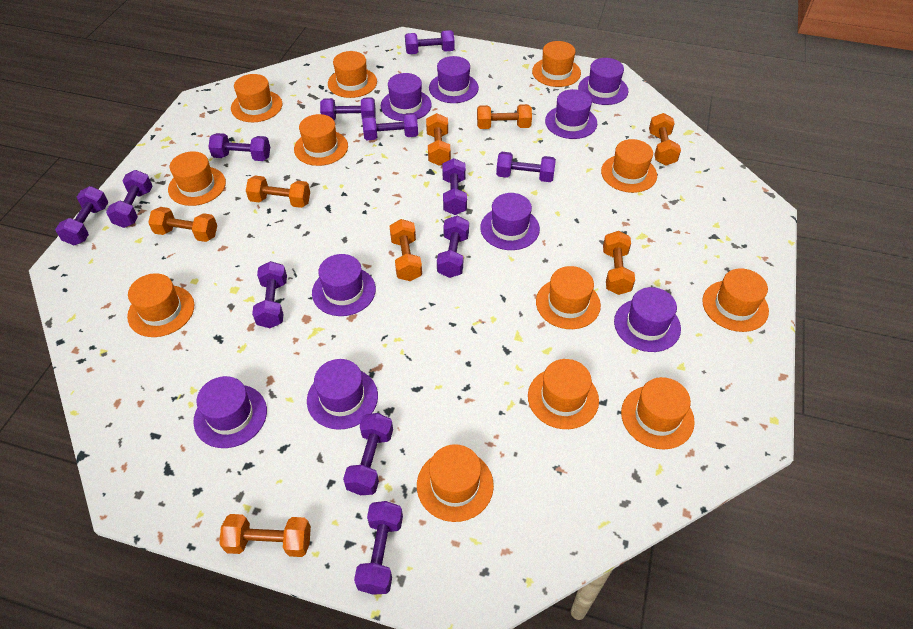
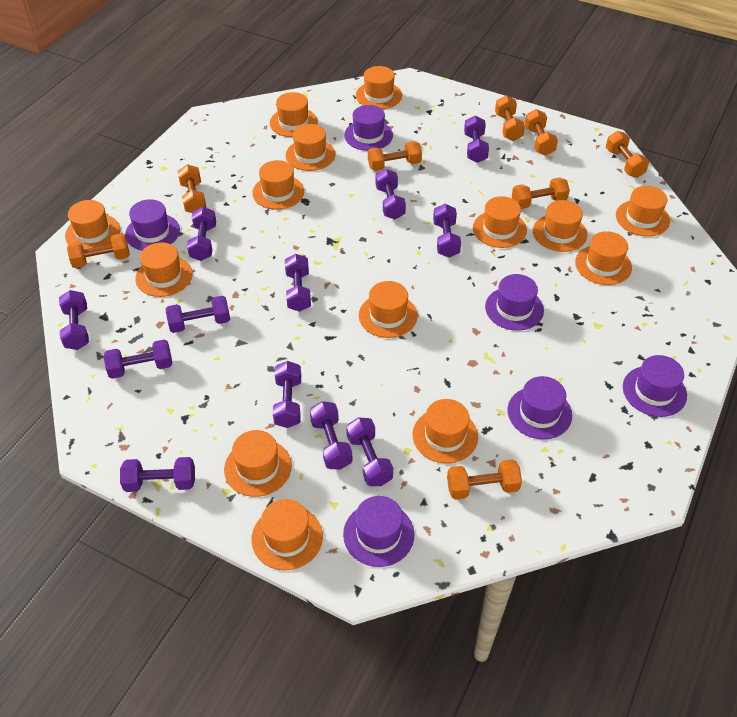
orange hat: 12 -> 14
purple hat: 9 -> 6

